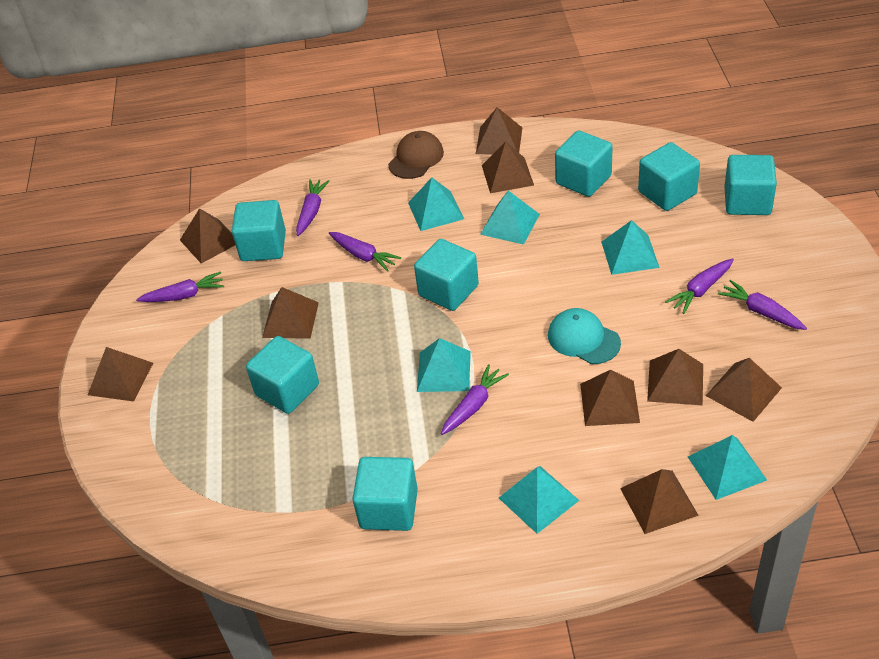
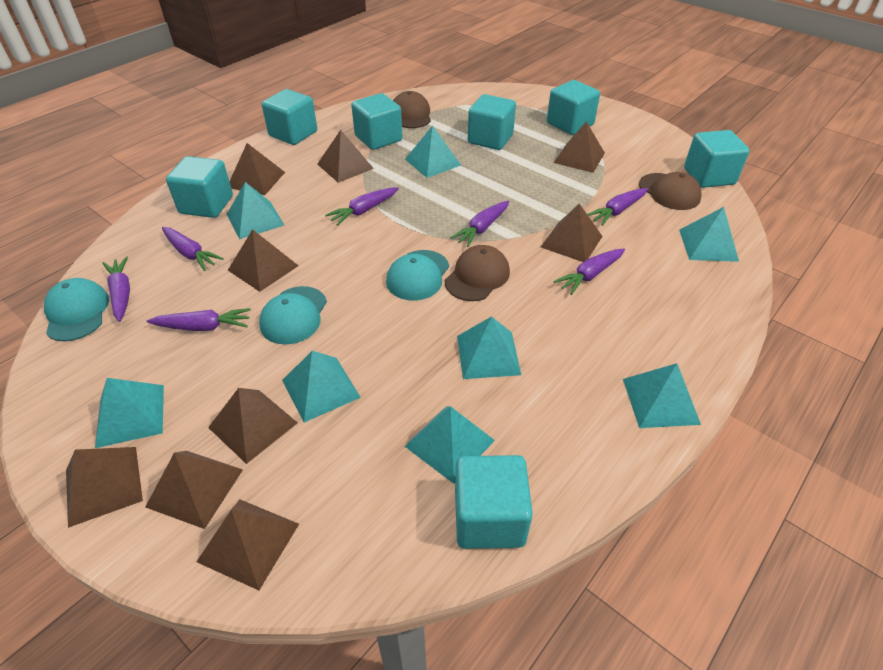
brown cap: 1 -> 3
purple carrot: 6 -> 7
turquoise cap: 1 -> 3
turquoise pyramid: 6 -> 8

